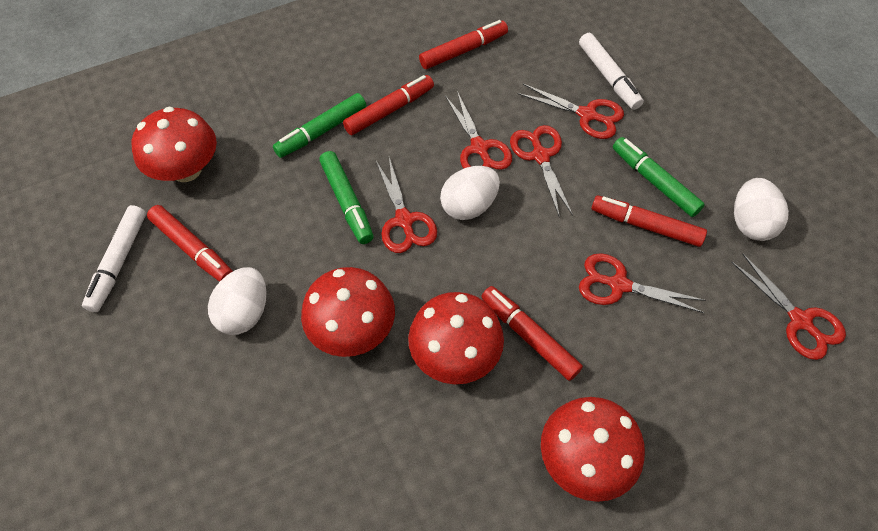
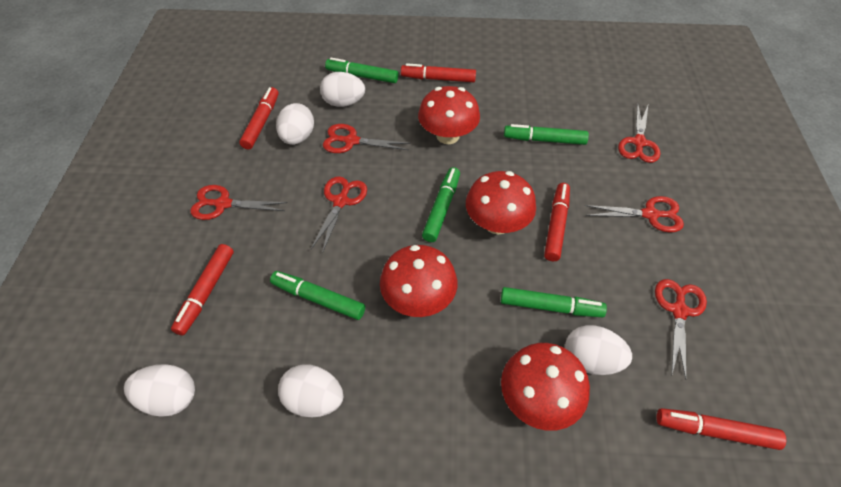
green marker: 3 -> 5
white egg: 3 -> 5
white marker: 2 -> 0

